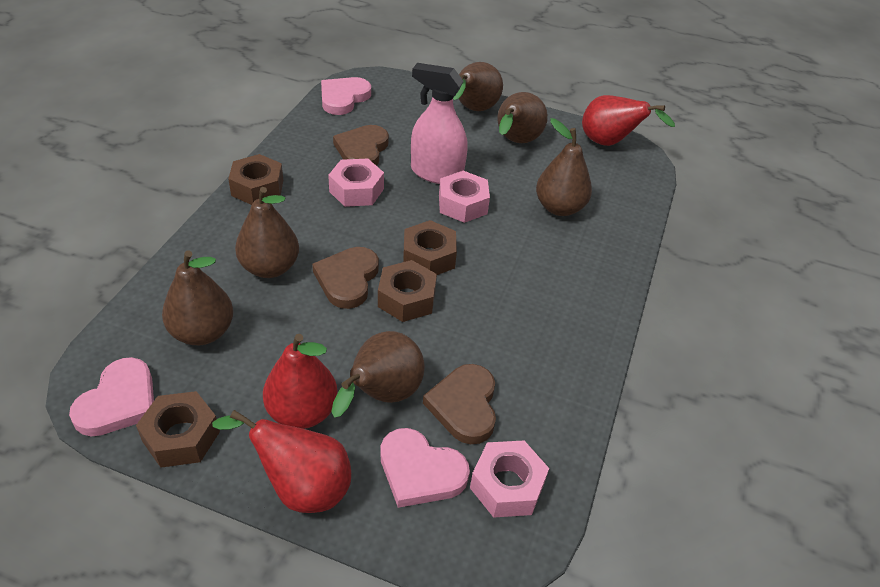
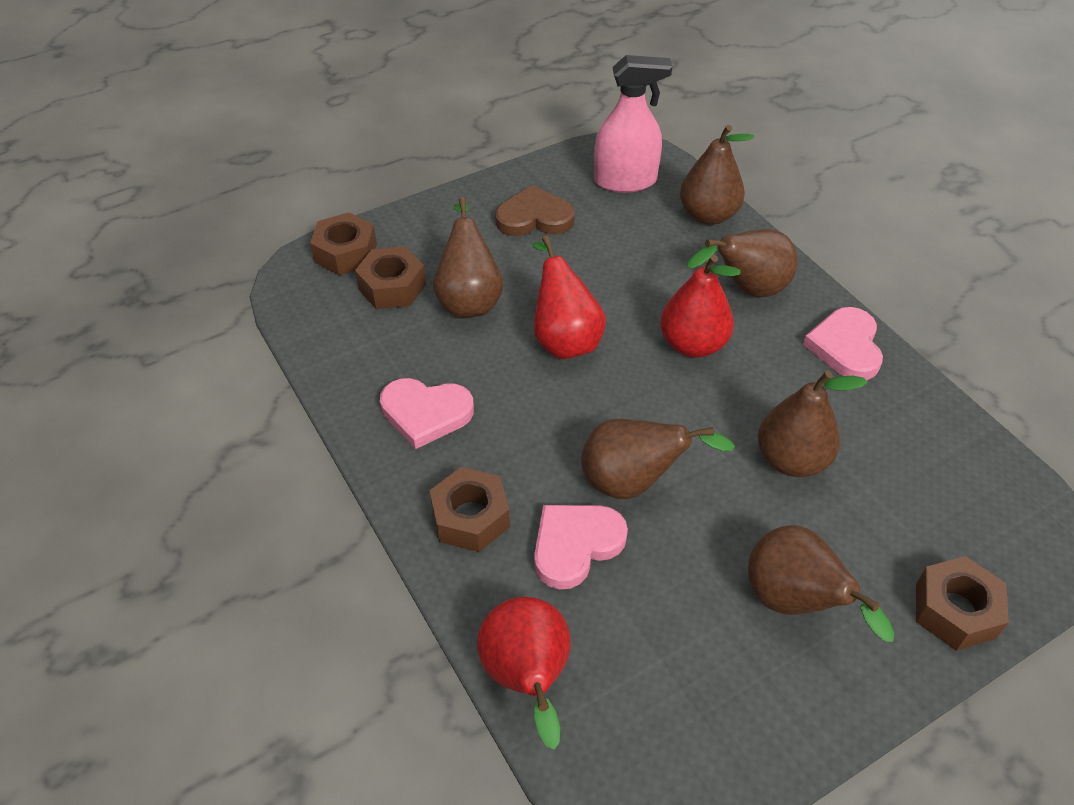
brown heart: 3 -> 1
pink nut: 3 -> 0

